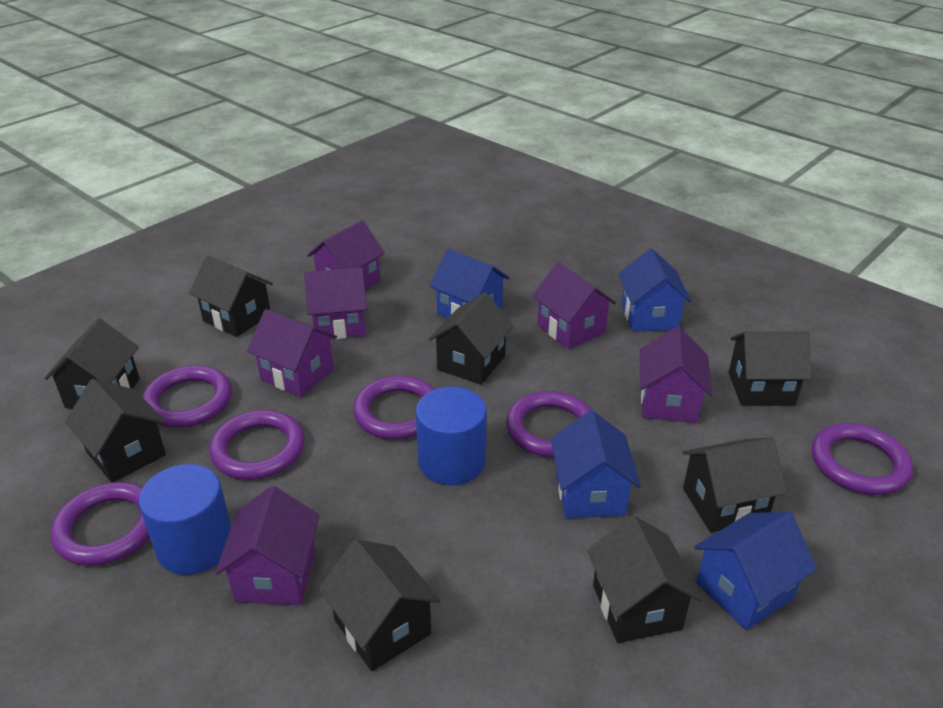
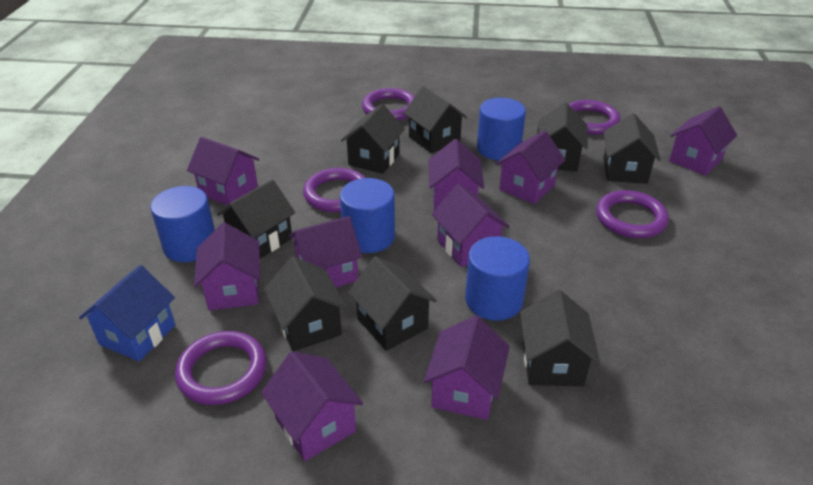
blue cylinder: 2 -> 4
blue house: 4 -> 1
purple house: 6 -> 9
purple ring: 6 -> 5

